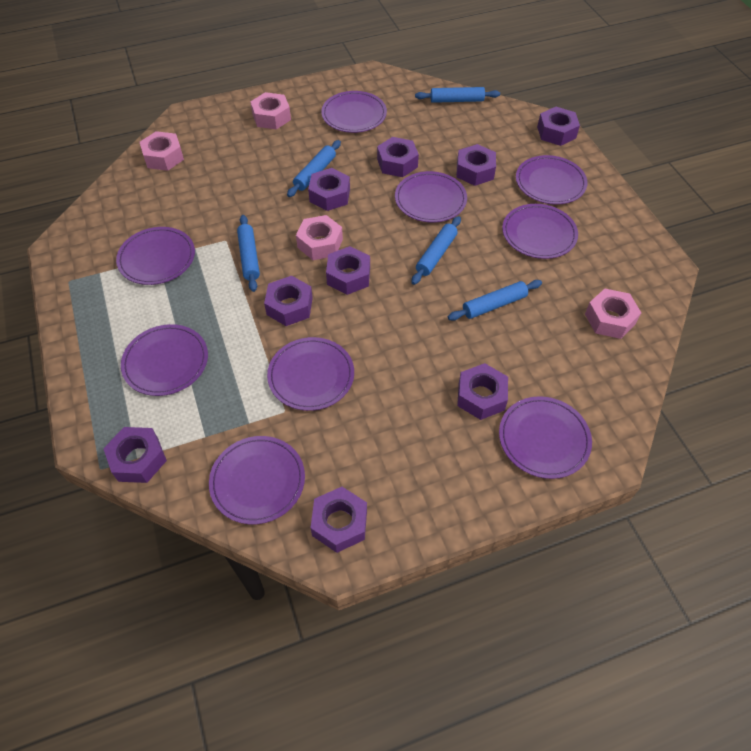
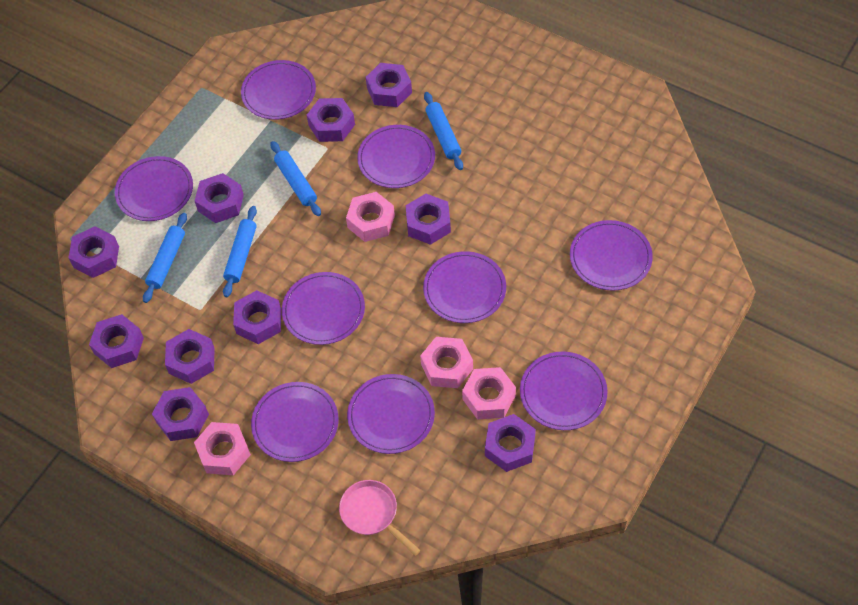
blue rolling pin: 5 -> 4
pink pan: 0 -> 1
purple nut: 9 -> 10

